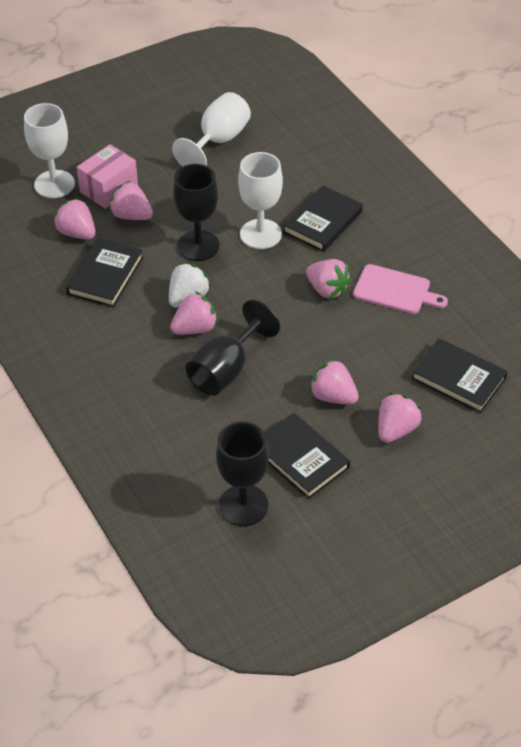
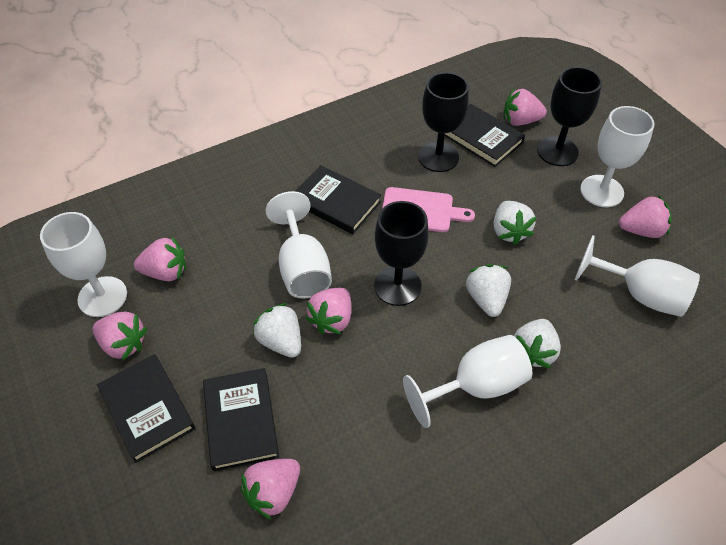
pink box: 1 -> 0
white goblet: 3 -> 5
white strawberry: 1 -> 4

